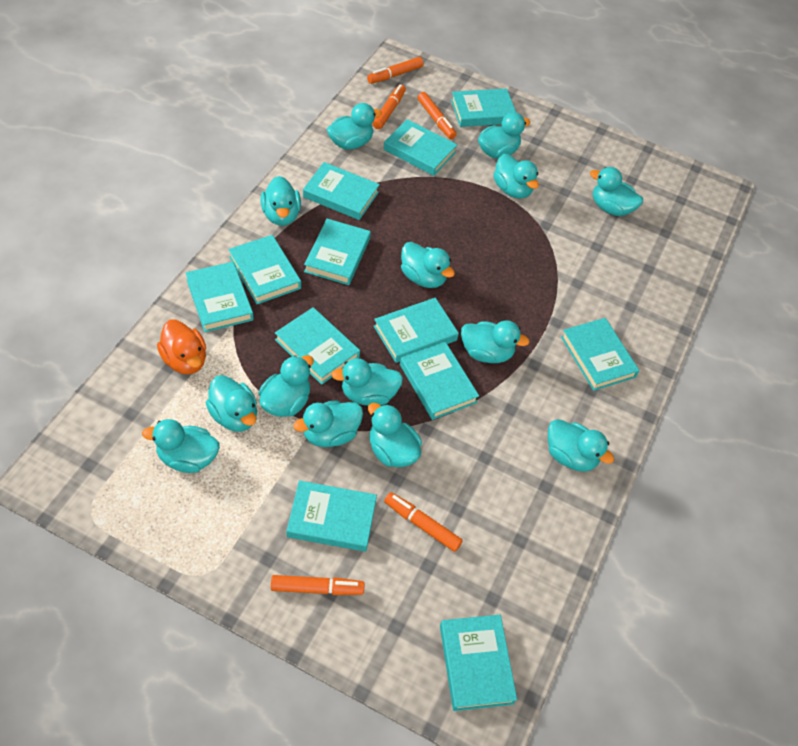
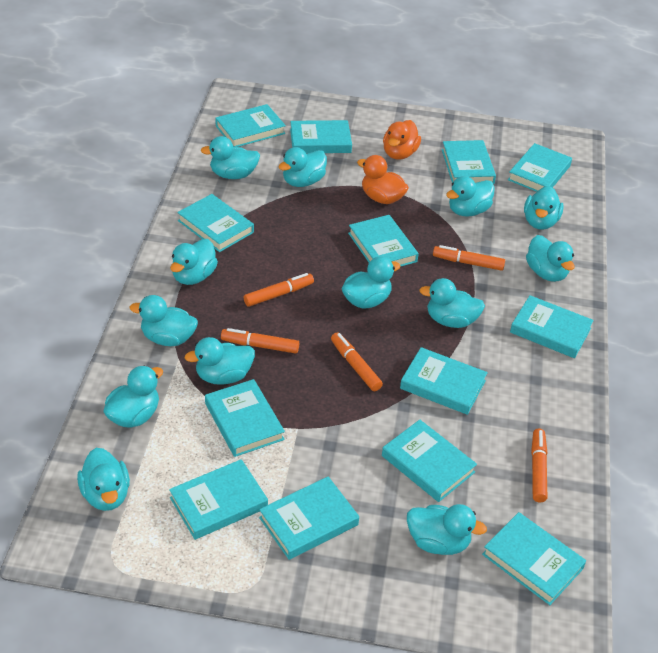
orange duck: 1 -> 2
turquoise book: 12 -> 13
turquoise duck: 14 -> 13

